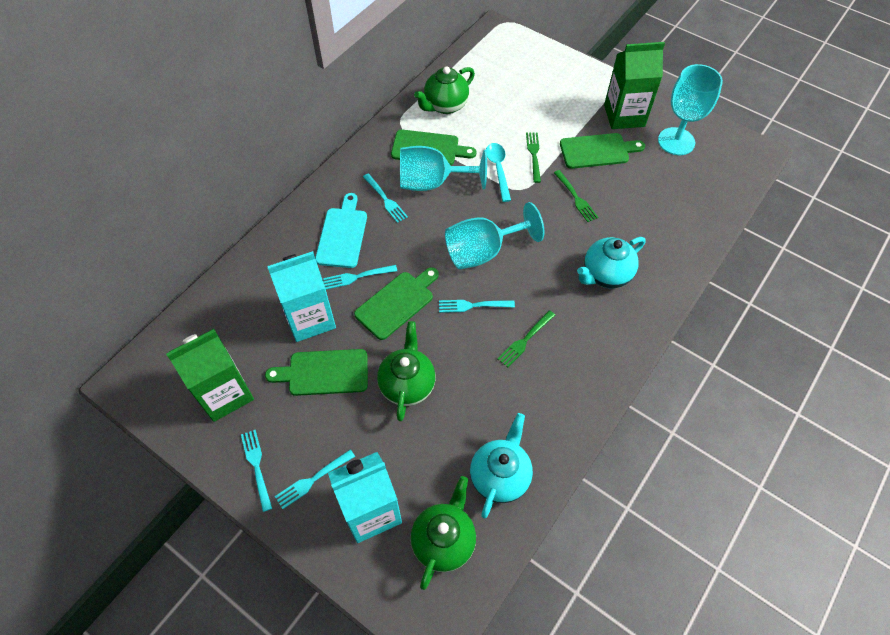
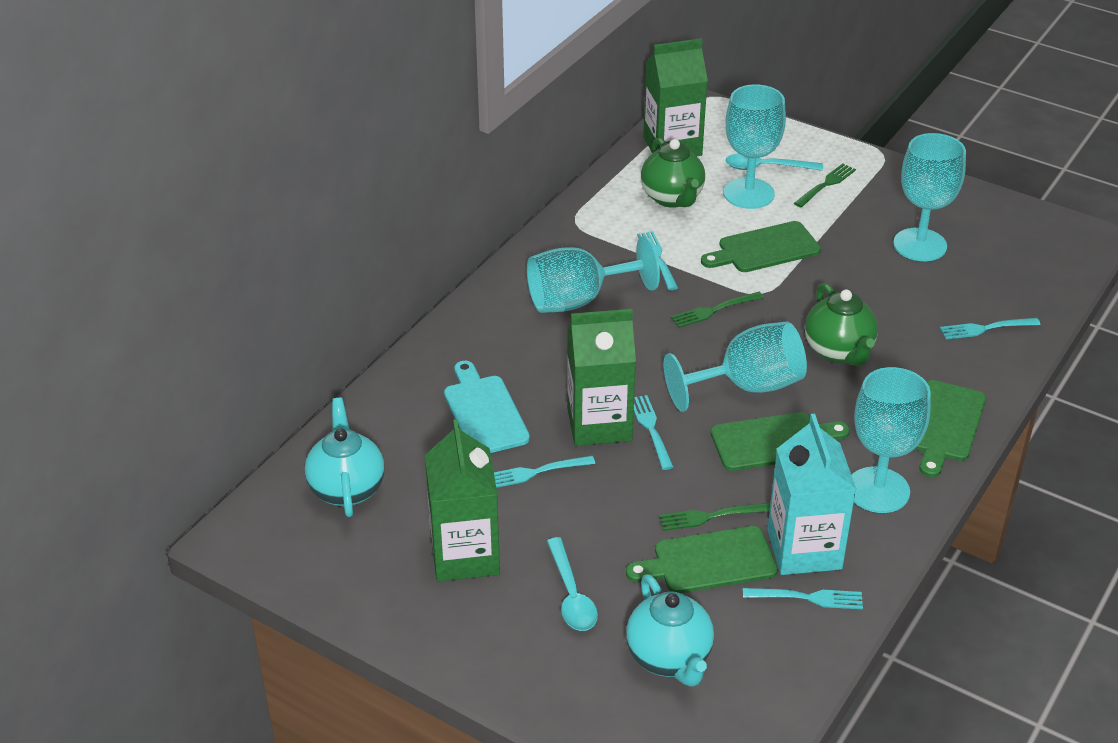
green carton: 2 -> 3
green teapot: 3 -> 2
turquoise carton: 2 -> 1
turquoise goblet: 3 -> 5
turquoise spoon: 1 -> 2

